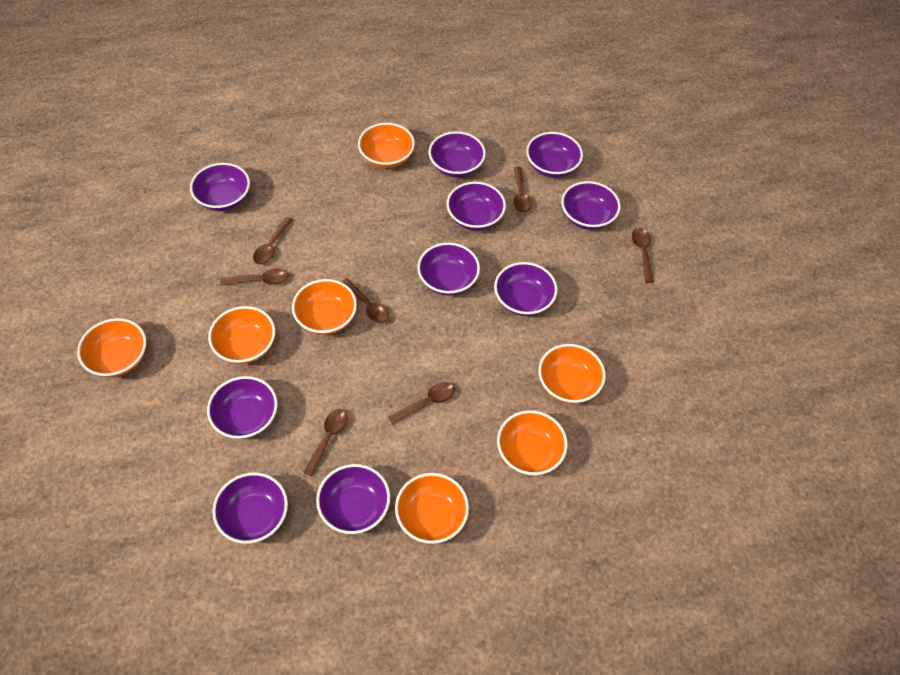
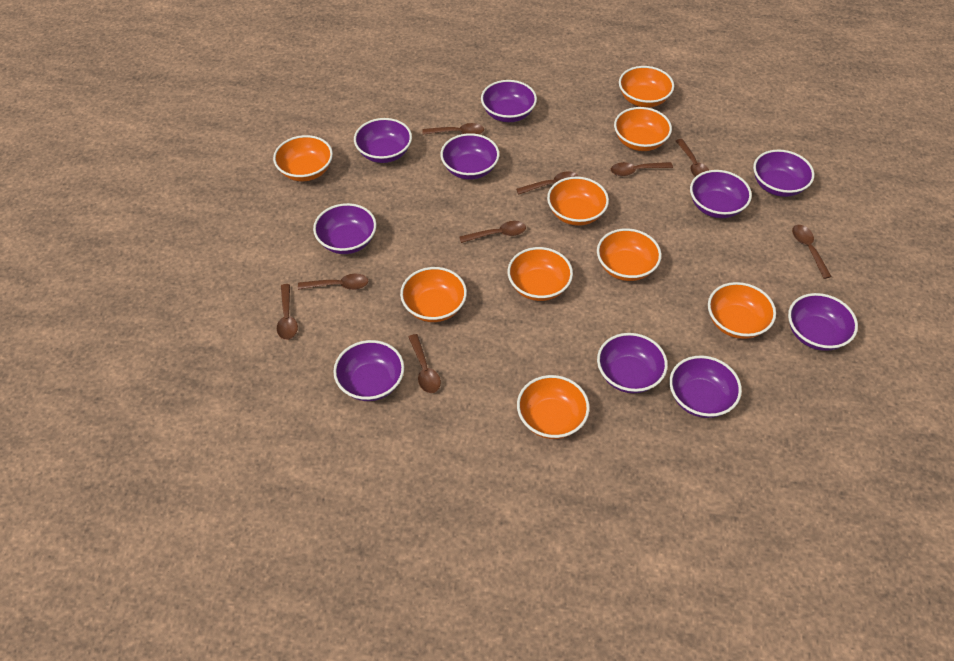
brown spoon: 7 -> 9
orange bowl: 7 -> 9

